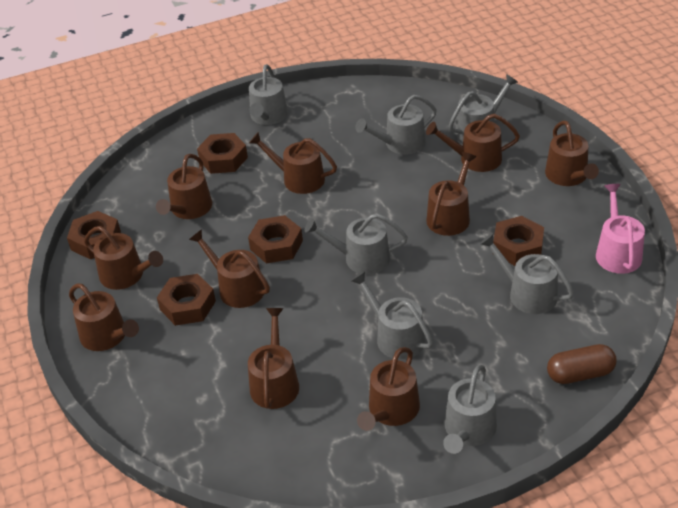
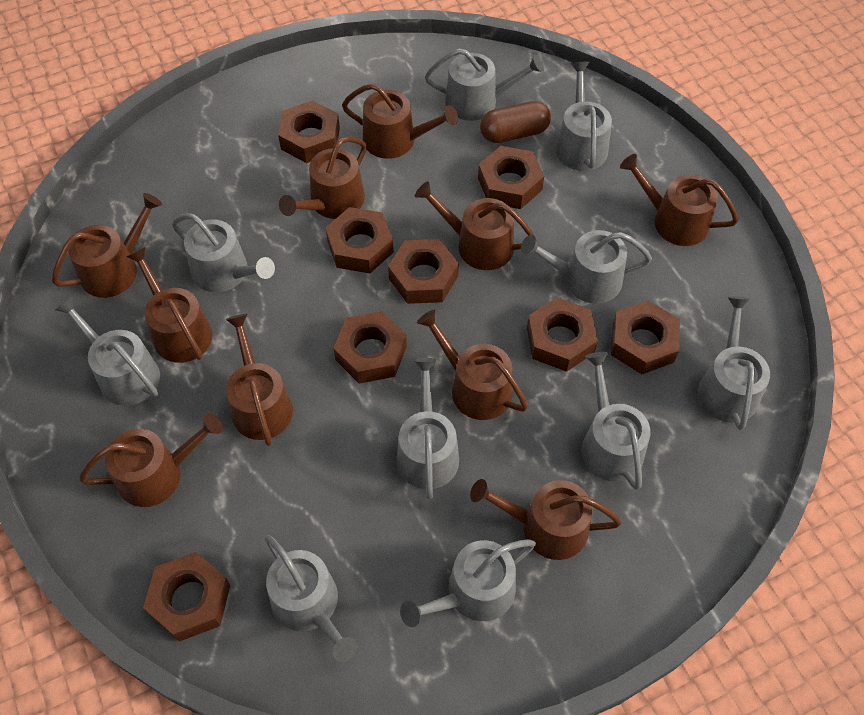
brown nut: 5 -> 8
grey watering can: 7 -> 10
pink watering can: 1 -> 0

